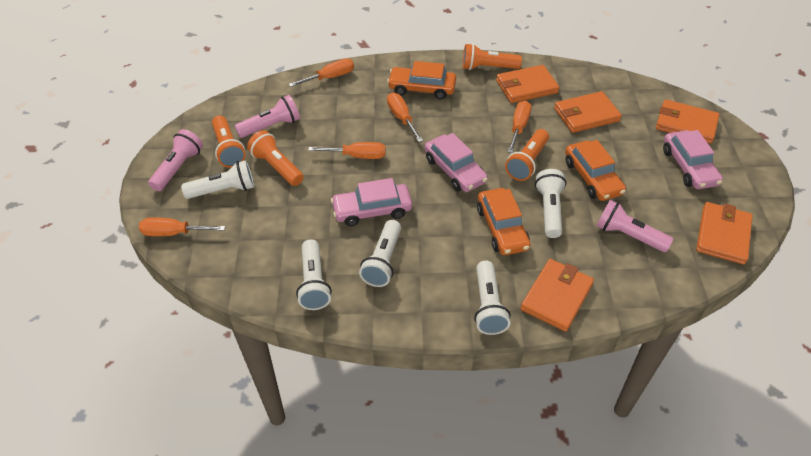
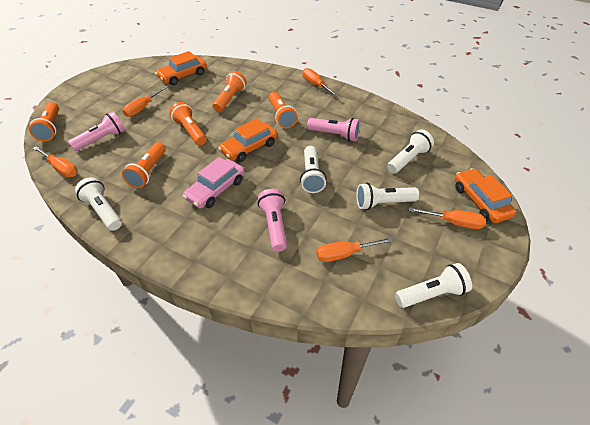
orange flashlight: 4 -> 5
orange wallet: 5 -> 0
pink car: 3 -> 1

